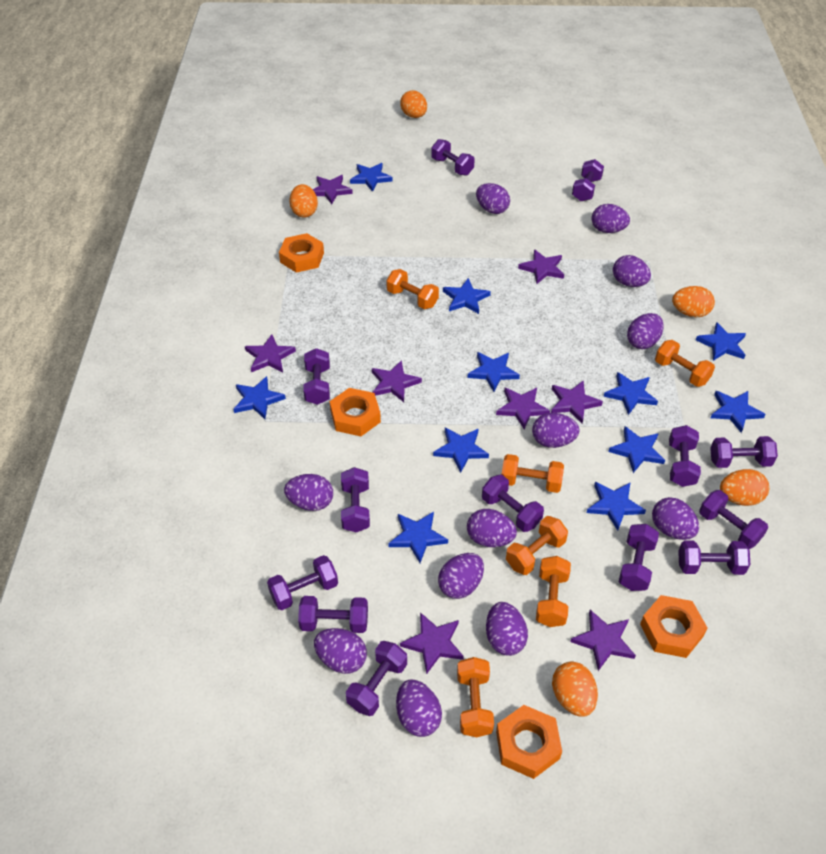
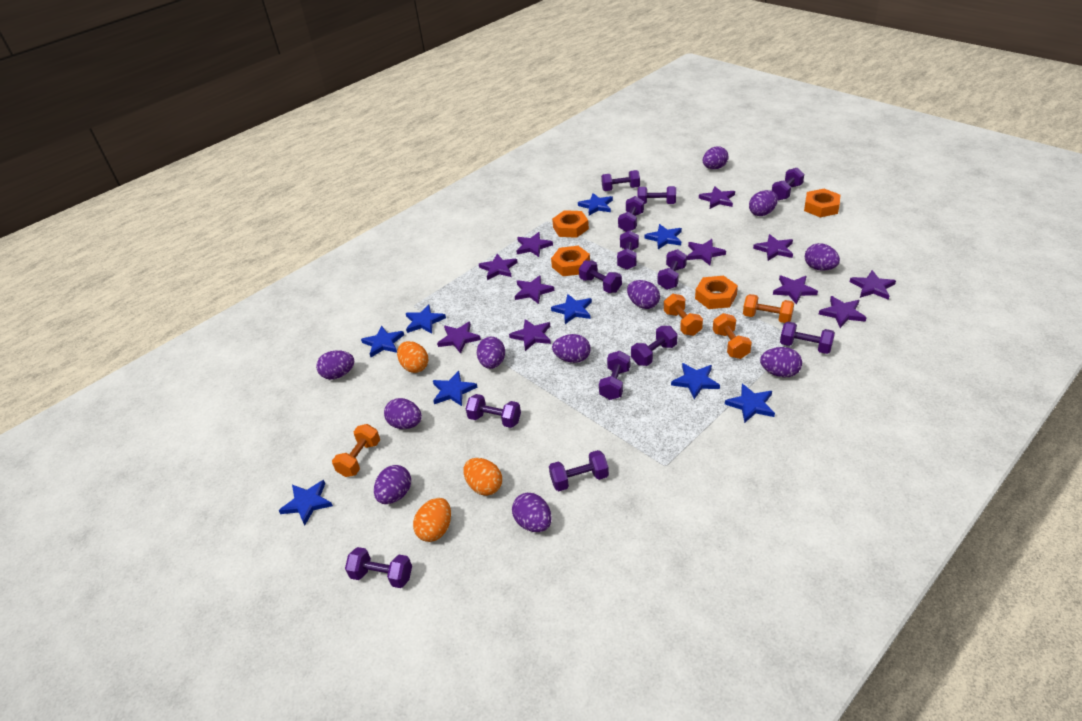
blue star: 11 -> 9
orange dumbbell: 6 -> 4
orange egg: 5 -> 3
purple egg: 12 -> 11
purple star: 8 -> 11

